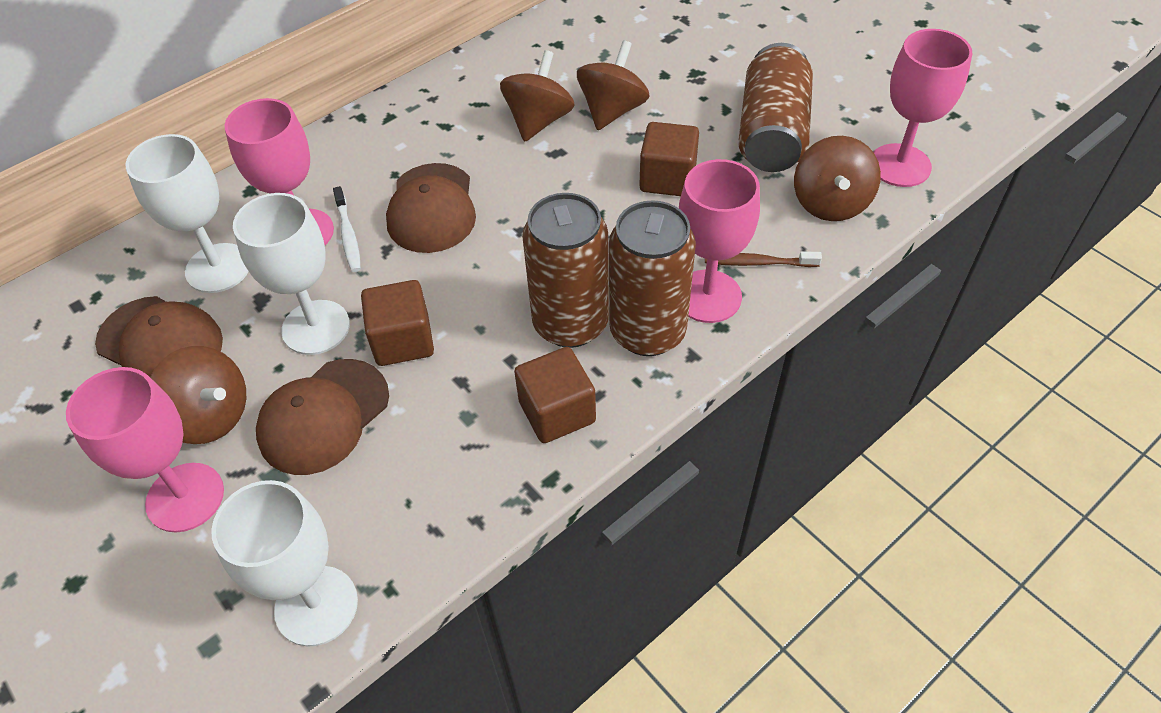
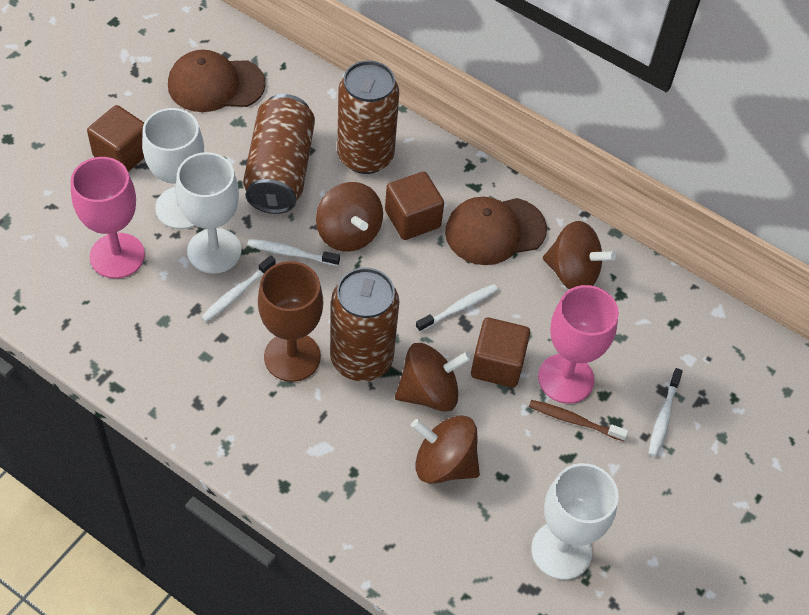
brown cap: 3 -> 2
brown goblet: 0 -> 1
pink goblet: 4 -> 2
white toothbrush: 1 -> 4

